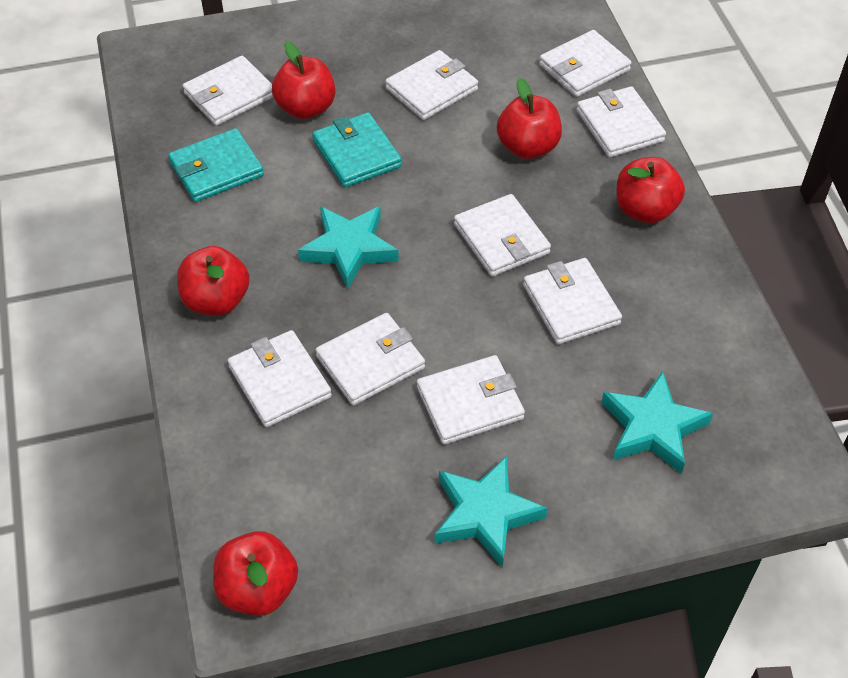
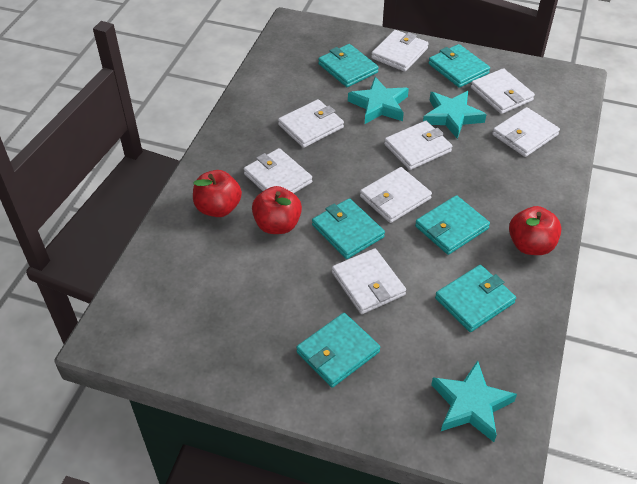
red apple: 5 -> 3
turquoise wallet: 2 -> 6
white wallet: 9 -> 8

